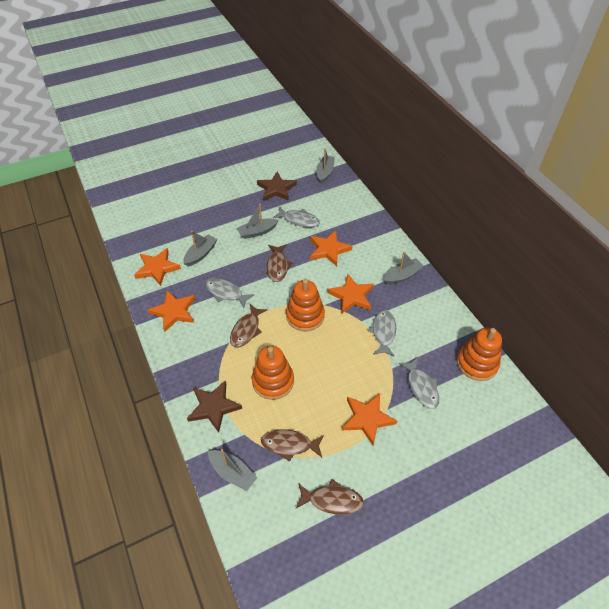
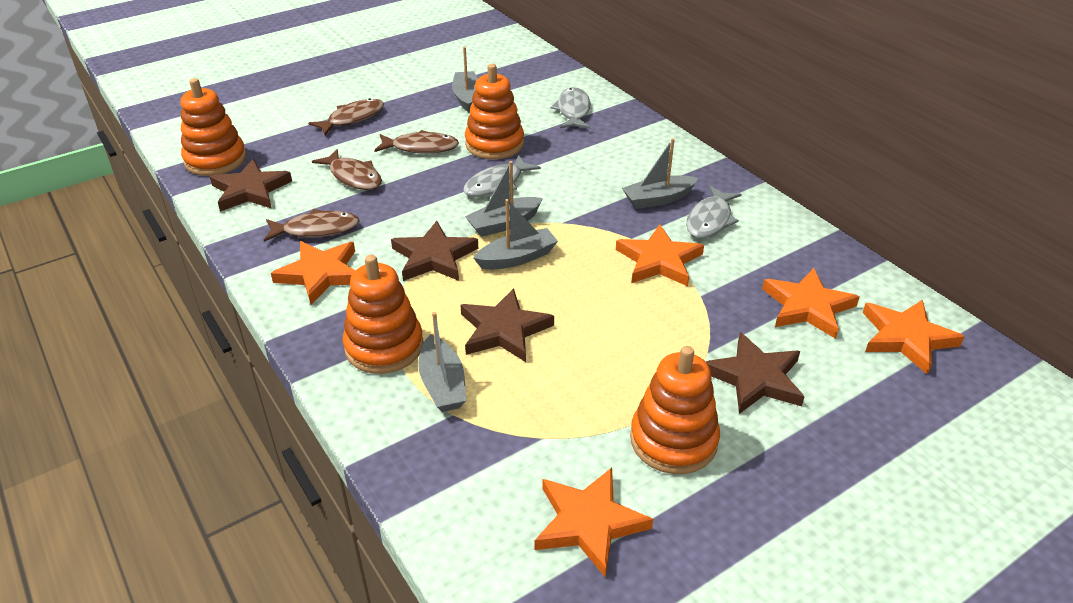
brown star: 2 -> 4
grey fish: 4 -> 3
orange stacking toy: 3 -> 4

